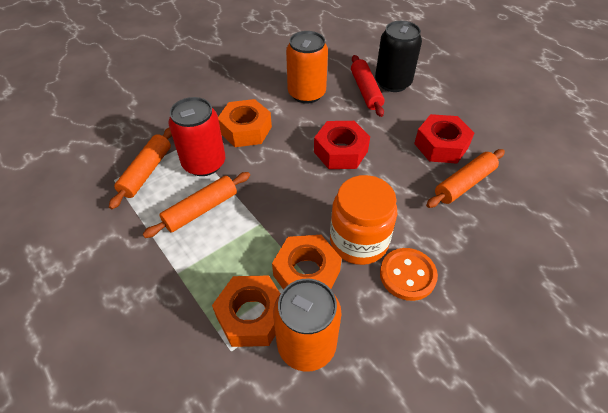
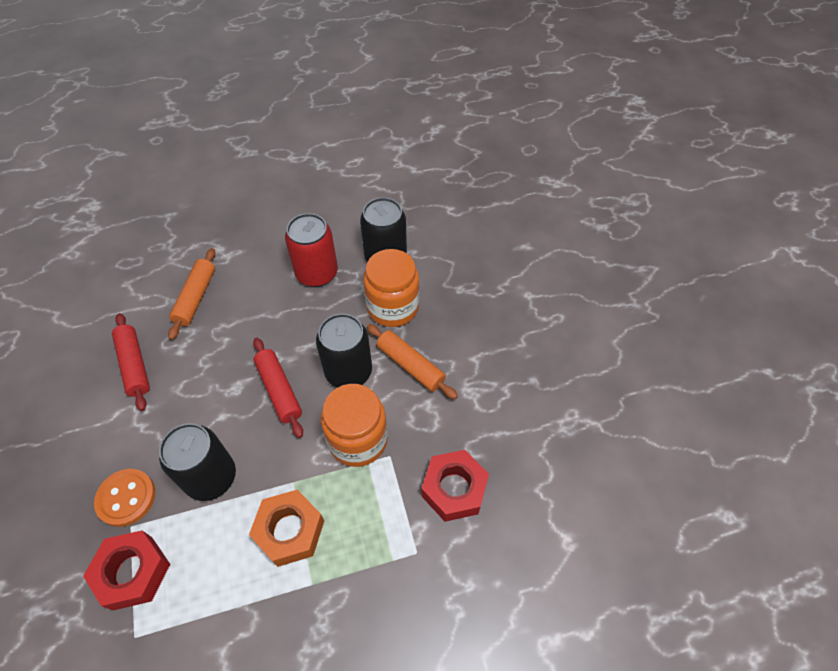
black can: 1 -> 3
orange can: 2 -> 0
orange jar: 1 -> 2
orange nut: 3 -> 1
orange rolling pin: 3 -> 2
red rolling pin: 1 -> 2

